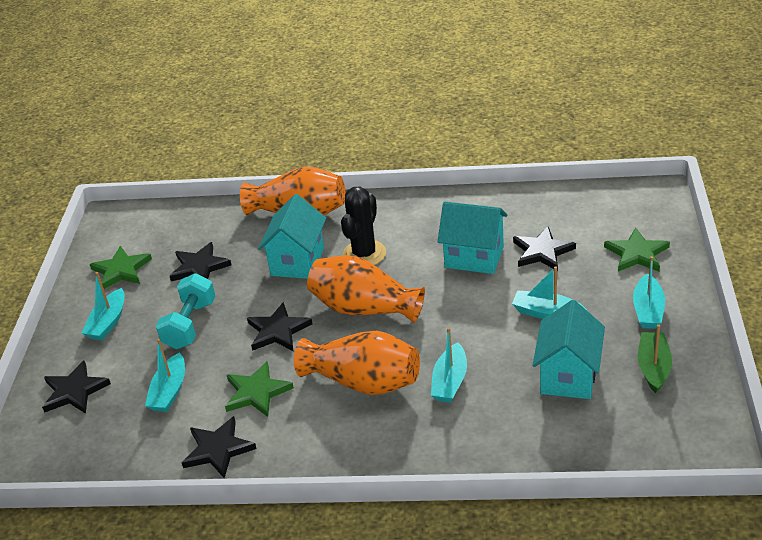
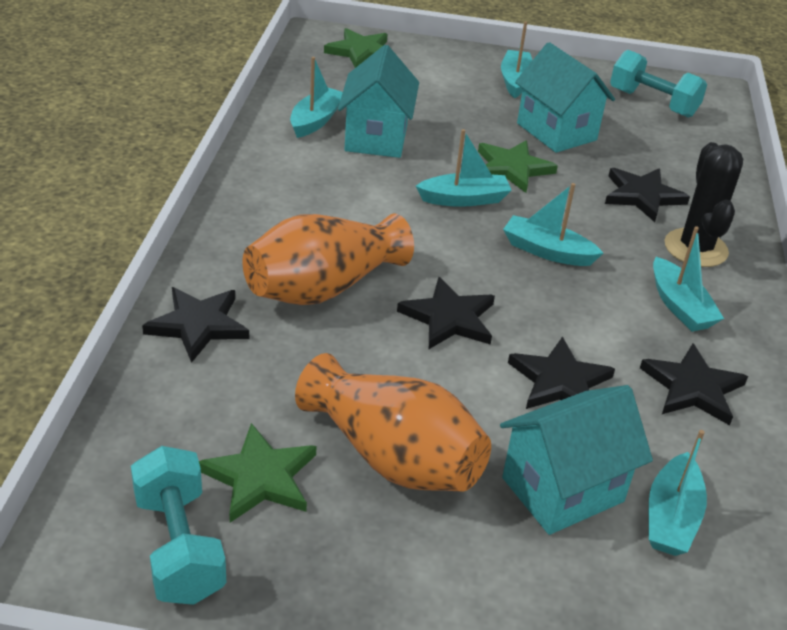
green boat: 1 -> 0
orange vase: 3 -> 2
turquoise boat: 5 -> 6
turquoise dumbbell: 1 -> 2

